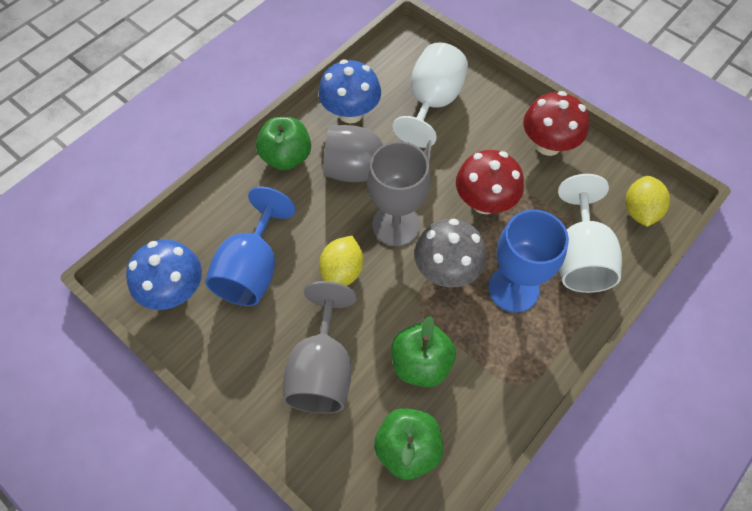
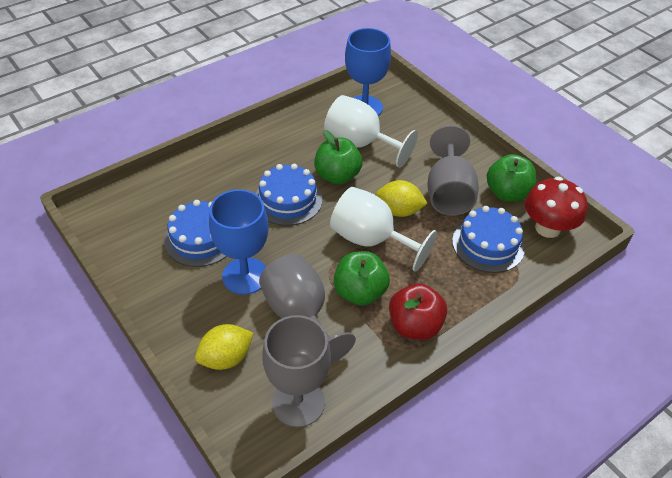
blue cake: 0 -> 3
blue mushroom: 2 -> 0
grey mushroom: 1 -> 0
red apple: 0 -> 1
red mushroom: 2 -> 1

